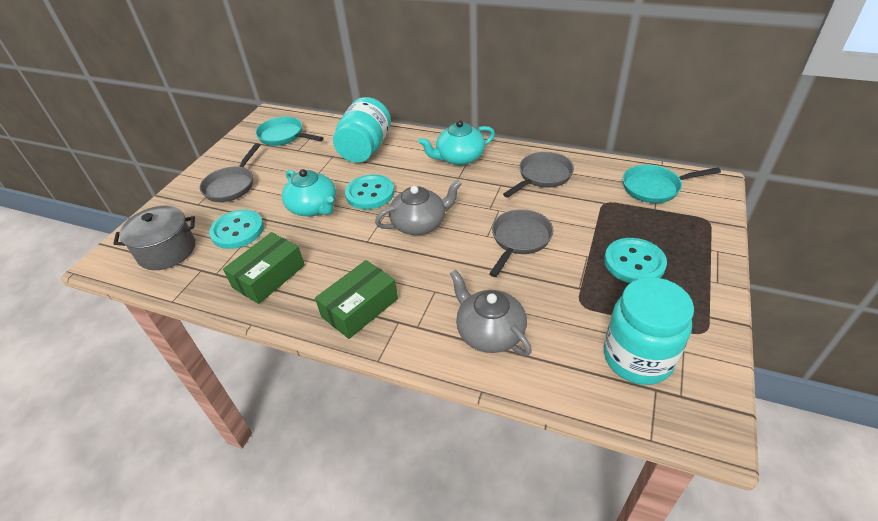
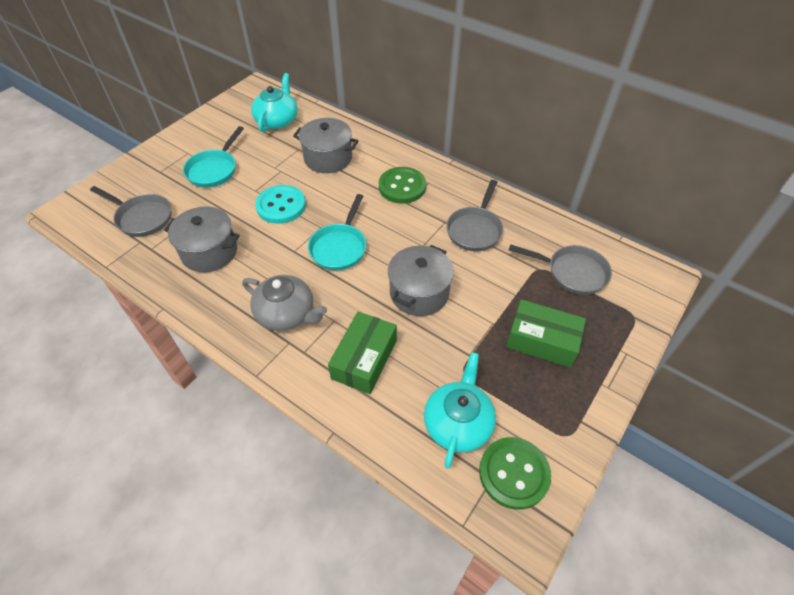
green button: 0 -> 2
grey pot: 1 -> 3
grey teapot: 2 -> 1
turquoise button: 3 -> 1
turquoise jar: 2 -> 0

